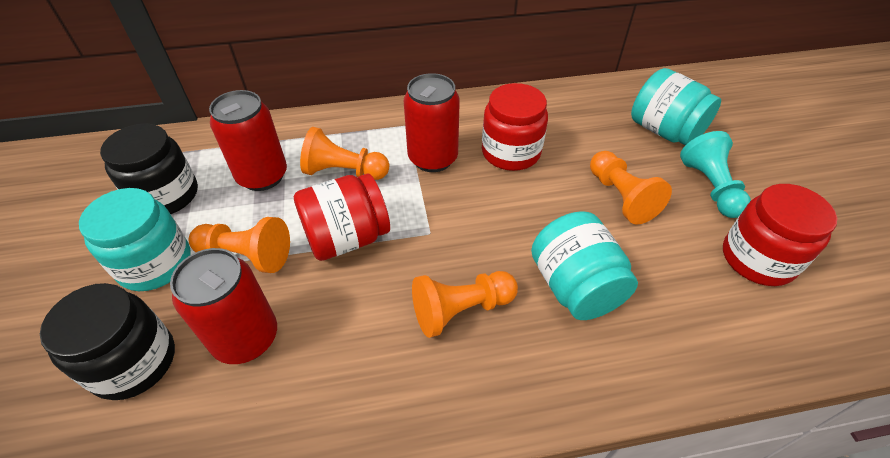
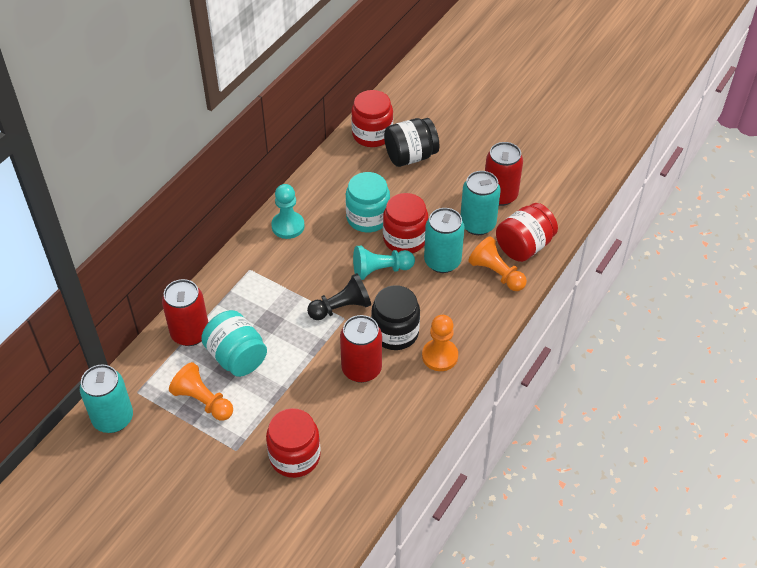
black pawn: 0 -> 1
orange pawn: 4 -> 3
red jar: 3 -> 4
turquoise can: 0 -> 3
turquoise jar: 3 -> 2
turquoise pawn: 1 -> 2

